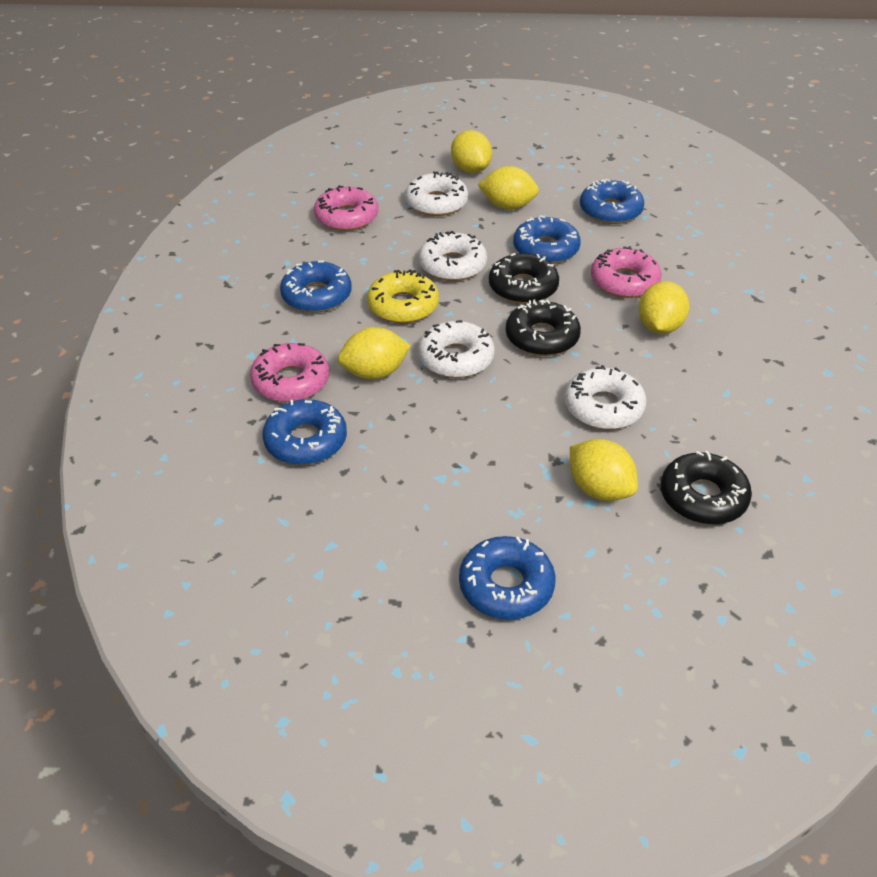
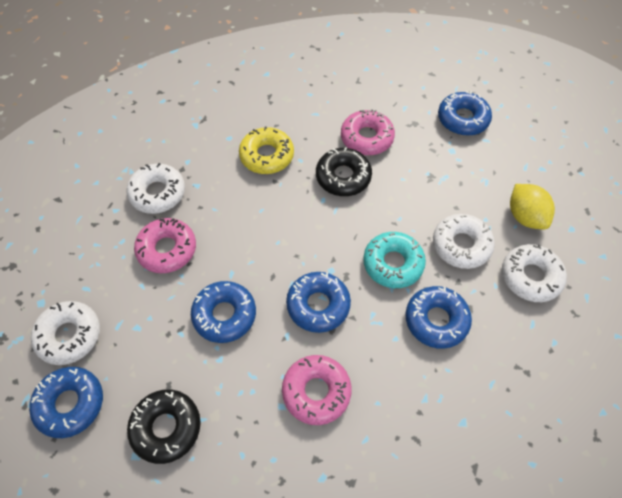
black donut: 3 -> 2
turquoise donut: 0 -> 1
yellow lemon: 5 -> 1

